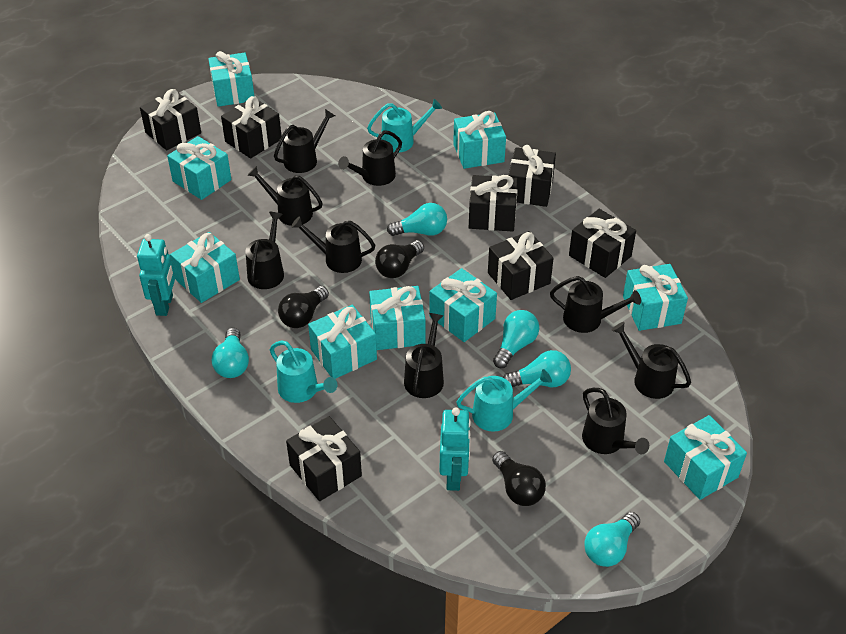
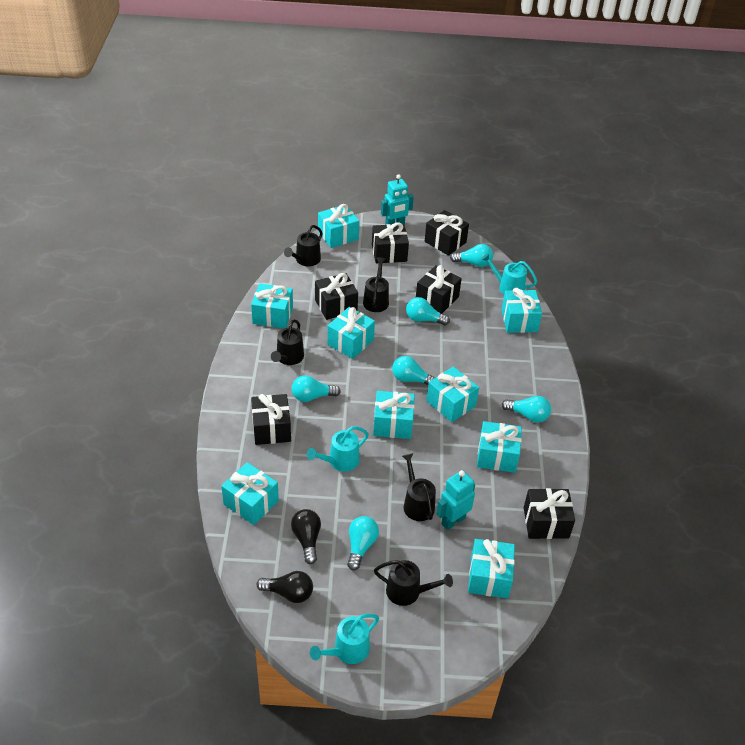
black gift: 7 -> 6
black light bulb: 3 -> 2
black watering can: 9 -> 5
turquoise light bulb: 5 -> 6

